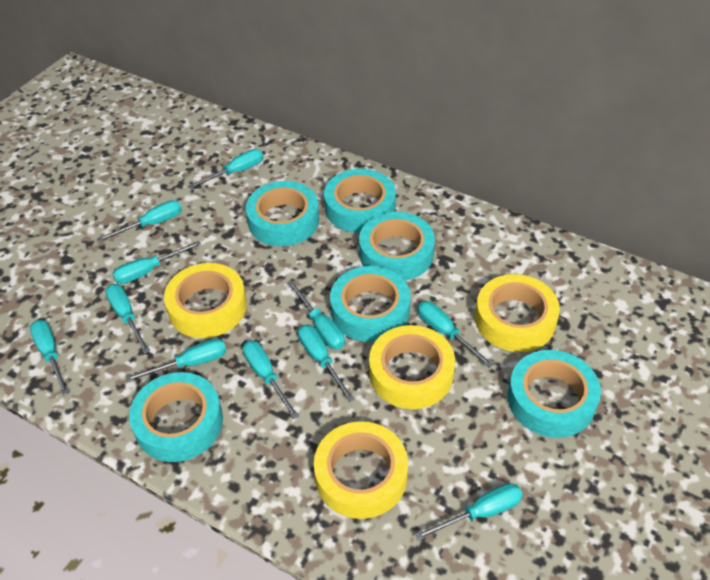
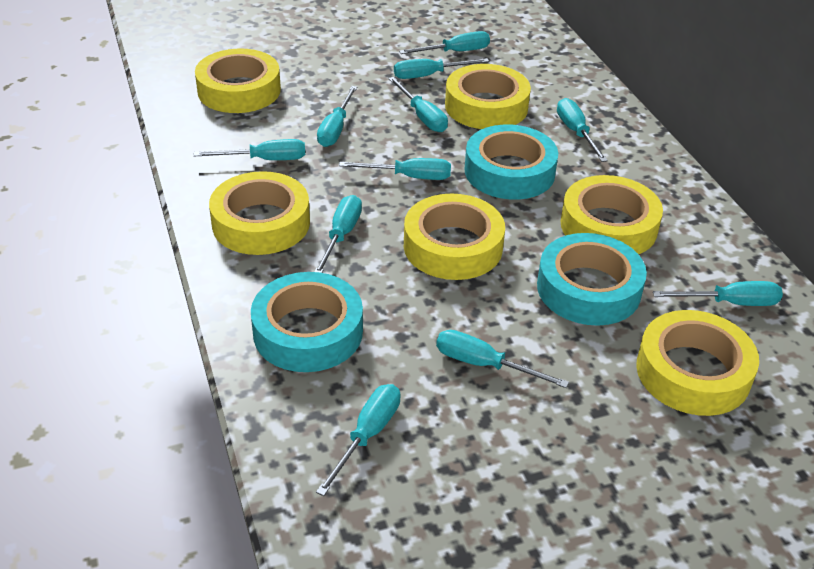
turquoise tape: 6 -> 3
yellow tape: 4 -> 6

